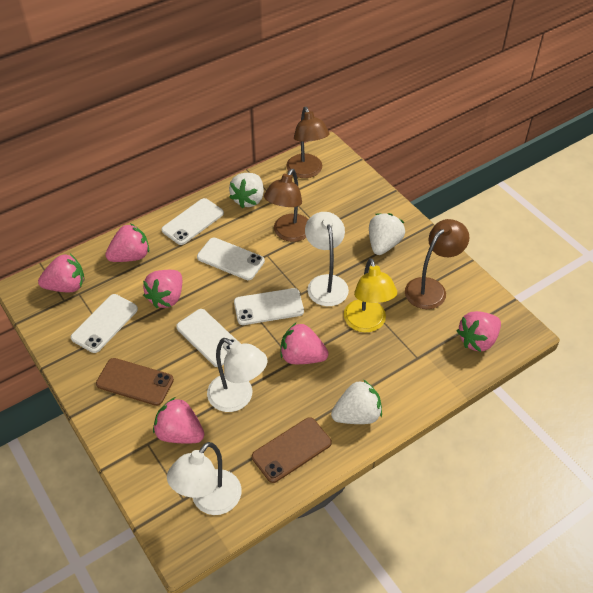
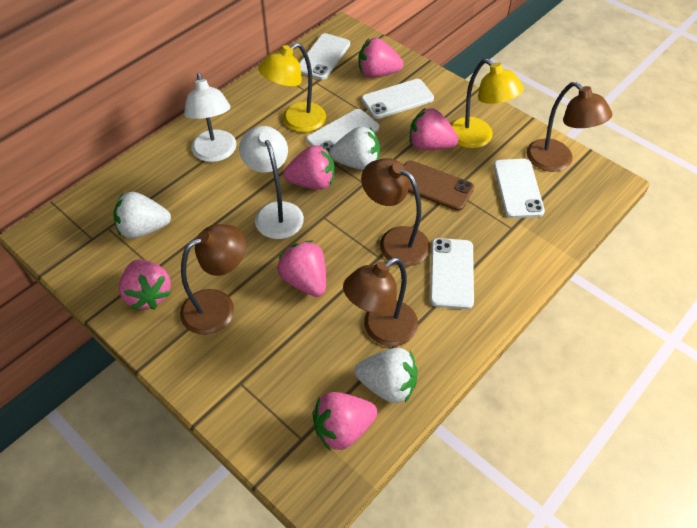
brown lamp: 3 -> 4
brown phone: 2 -> 1
white lamp: 3 -> 2
yellow lamp: 1 -> 2

